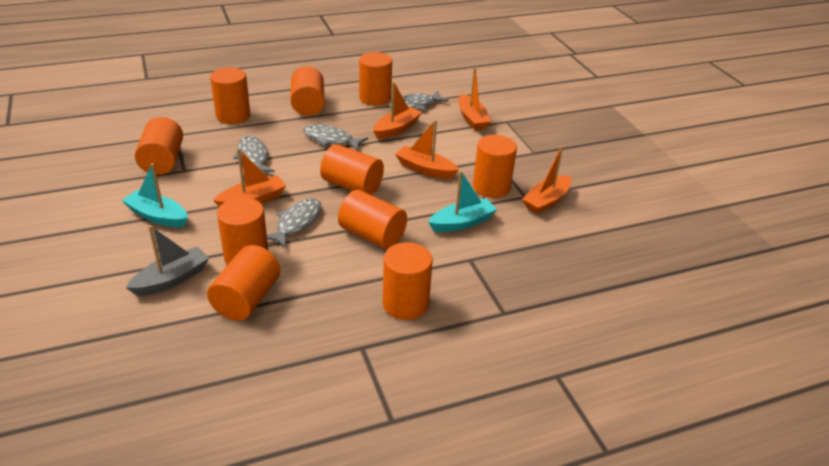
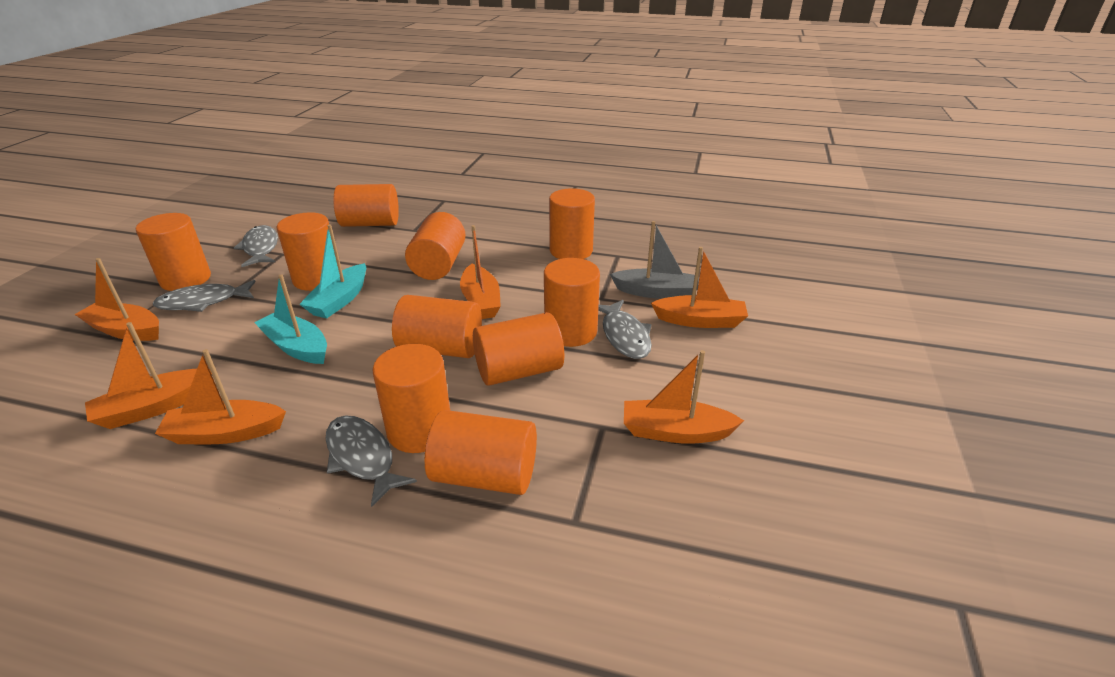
orange boat: 5 -> 6

